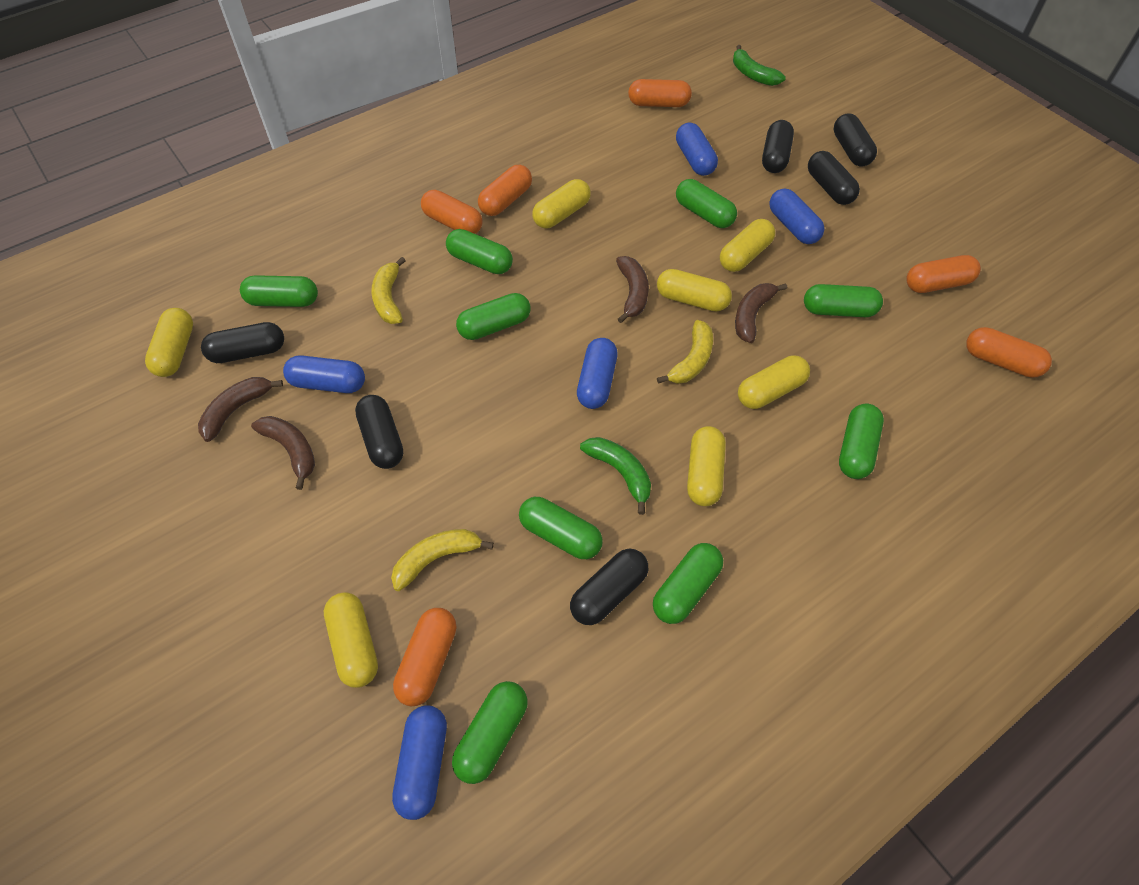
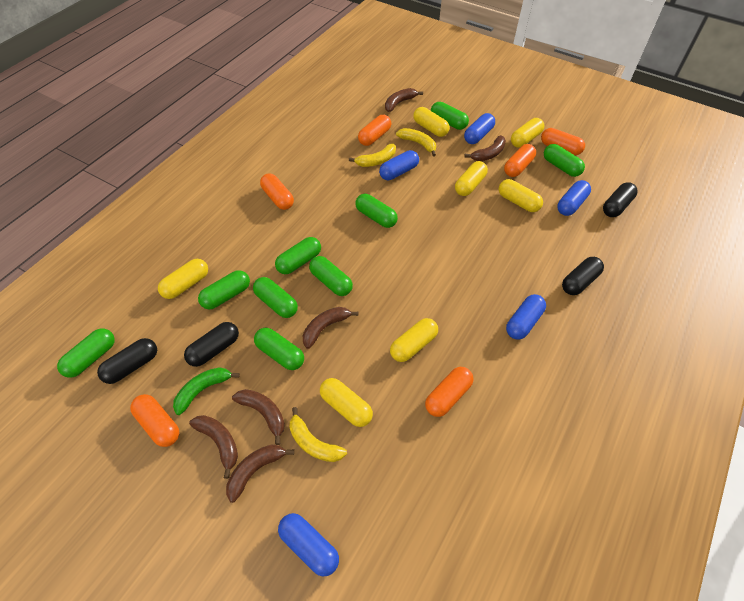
black capsule: 6 -> 4
brown banana: 4 -> 6
green banana: 2 -> 1

